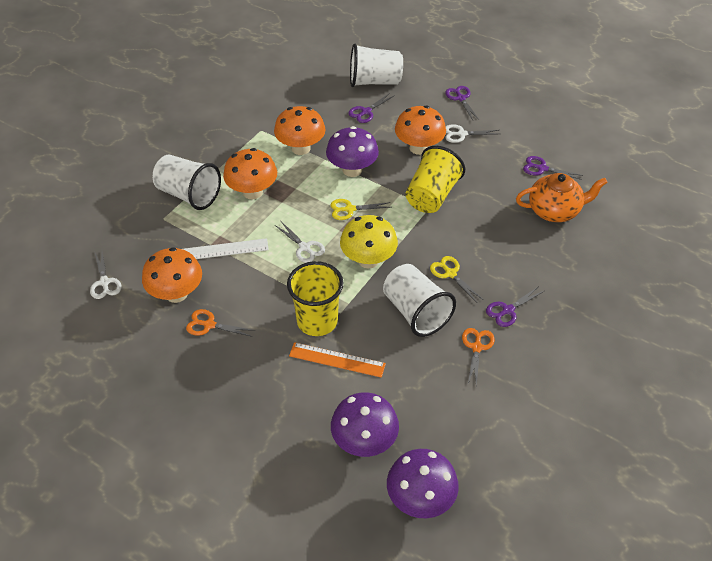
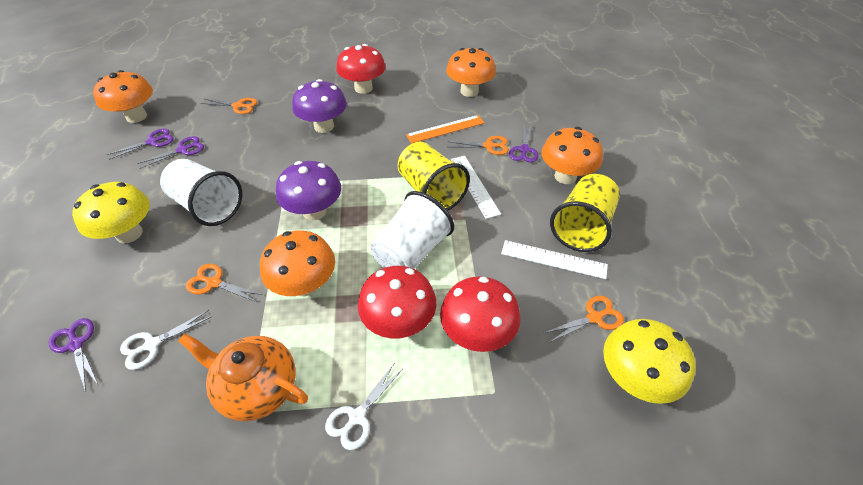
orange scissors: 2 -> 4
purple mushroom: 3 -> 2
red mushroom: 0 -> 3
white cup: 3 -> 2
white ruler: 1 -> 2
white scissors: 3 -> 2
yellow mushroom: 1 -> 2
yellow scissors: 2 -> 0

